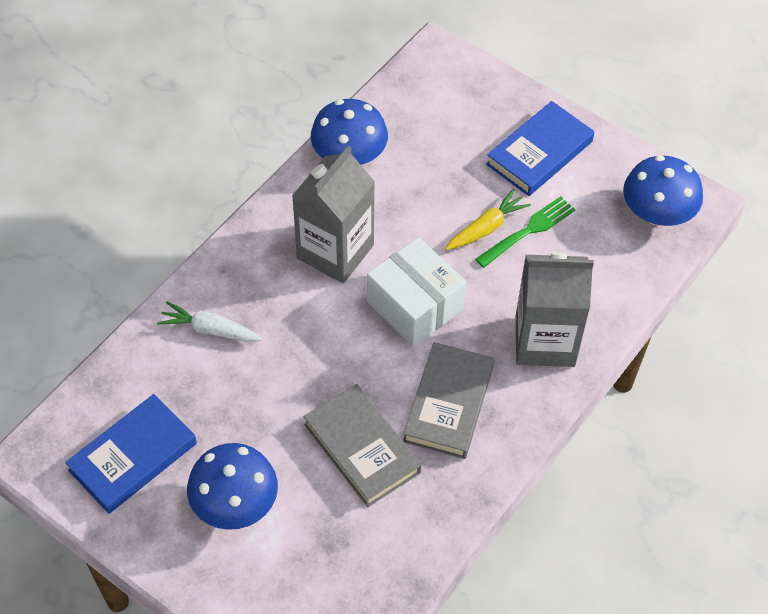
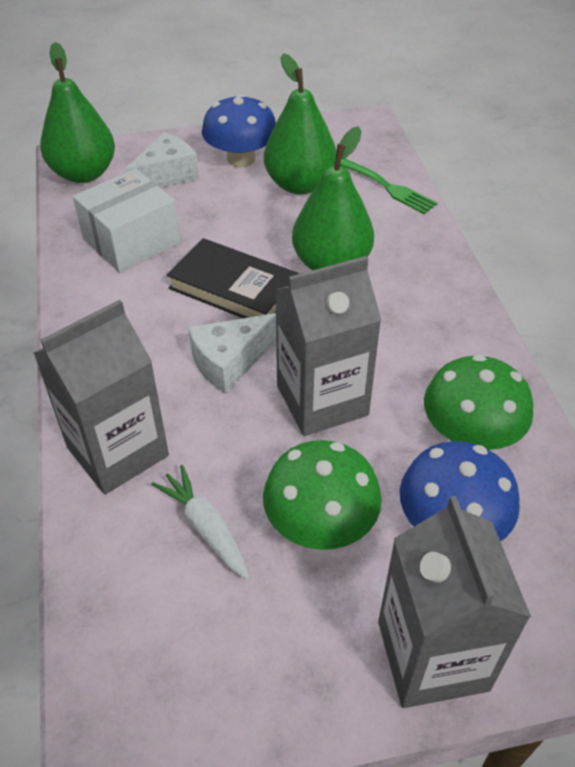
black book: 0 -> 1
blue book: 2 -> 0
blue mushroom: 3 -> 2
green mushroom: 0 -> 2
green pear: 0 -> 3
grey book: 2 -> 0
grey carton: 2 -> 3
white cheese: 0 -> 2
yellow carrot: 1 -> 0

